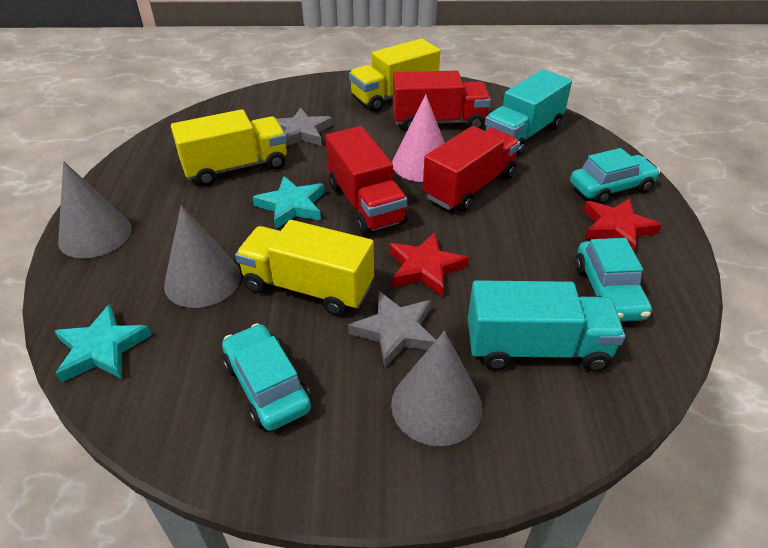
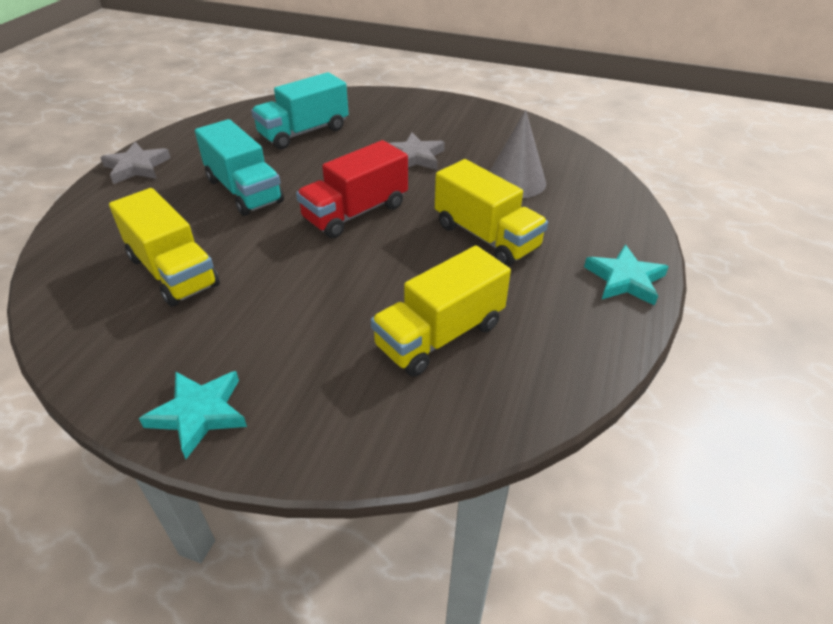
grey cone: 3 -> 1
pink cone: 1 -> 0
red star: 2 -> 0
red truck: 3 -> 1
turquoise car: 3 -> 0

